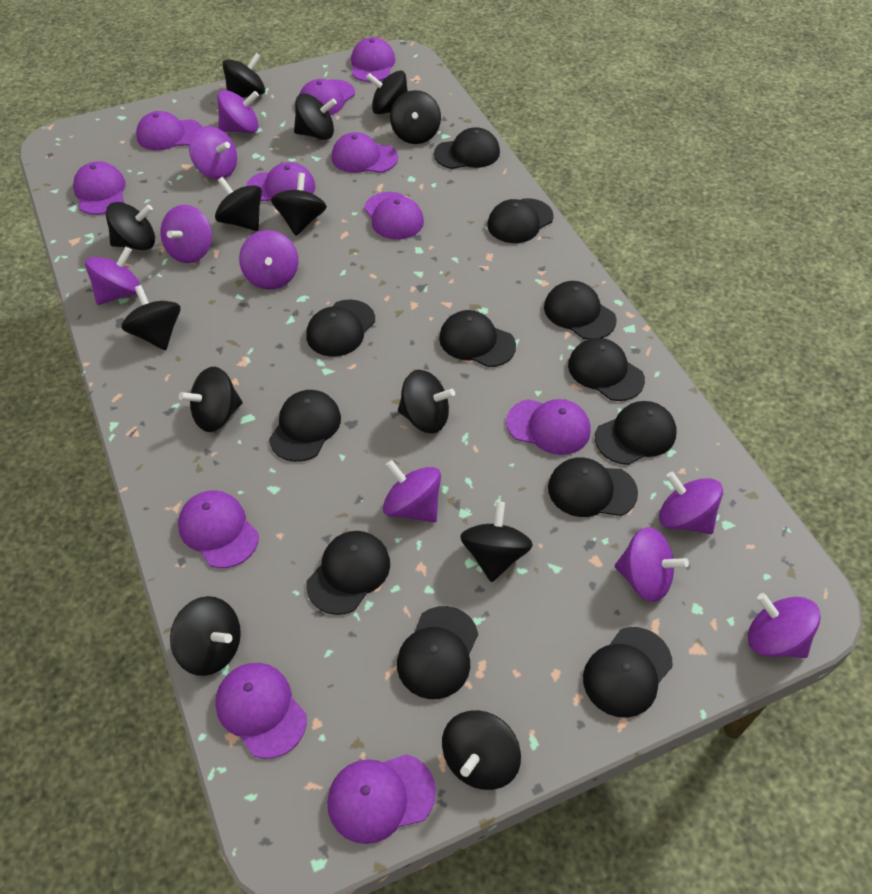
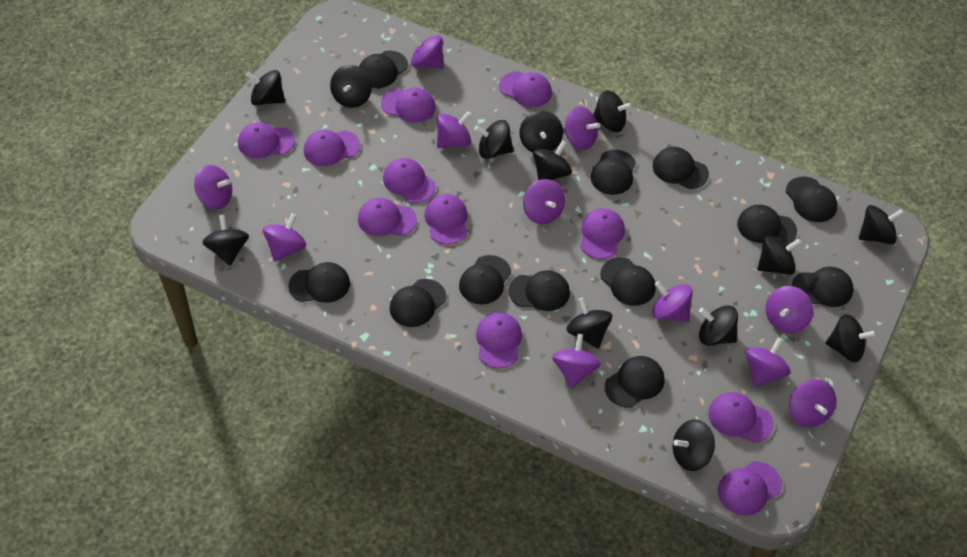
purple spinning top: 9 -> 11

